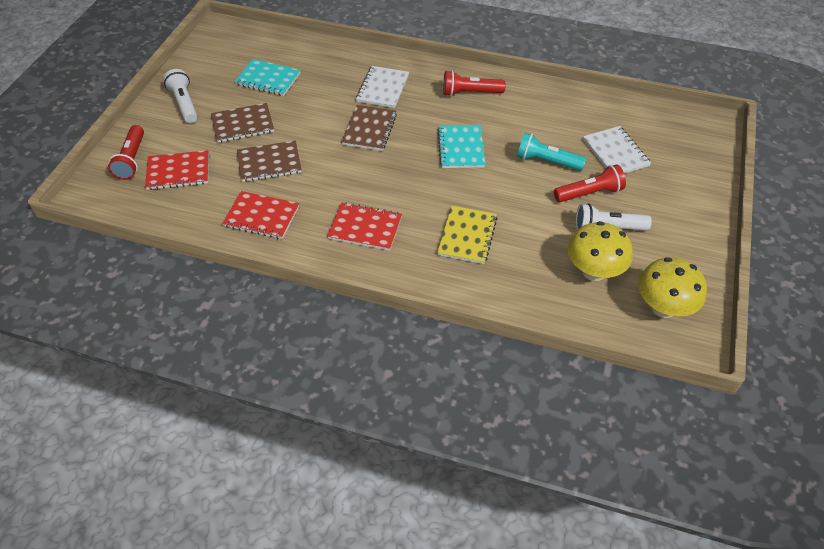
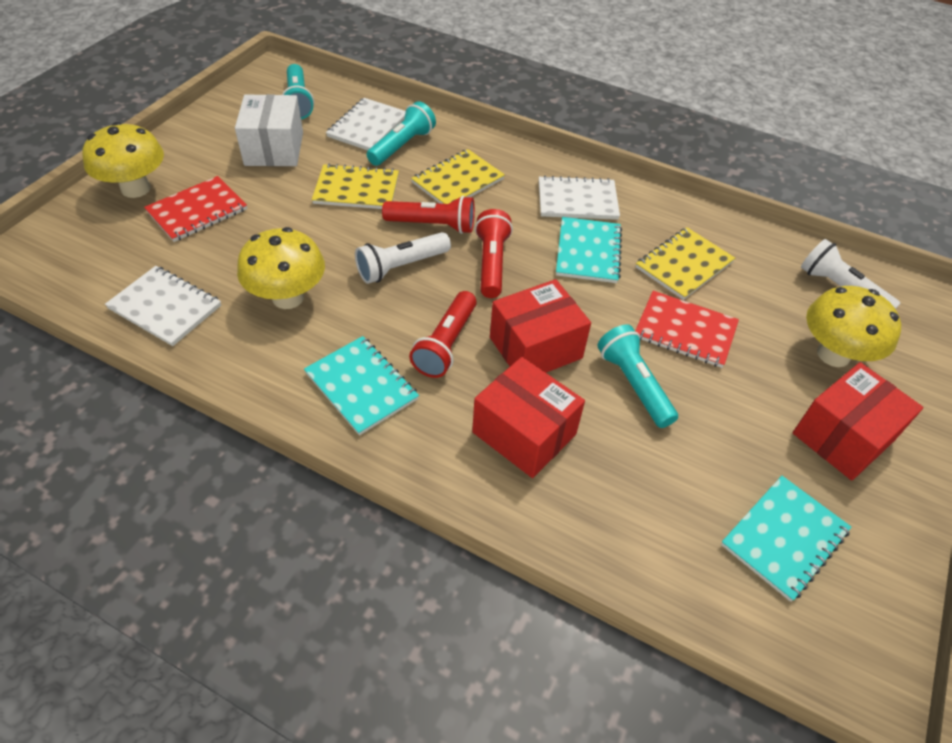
brown notebook: 3 -> 0
red box: 0 -> 3
red notebook: 3 -> 2
turquoise flashlight: 1 -> 3
turquoise notebook: 2 -> 3
white box: 0 -> 1
white notebook: 2 -> 3
yellow mushroom: 2 -> 3
yellow notebook: 1 -> 3

